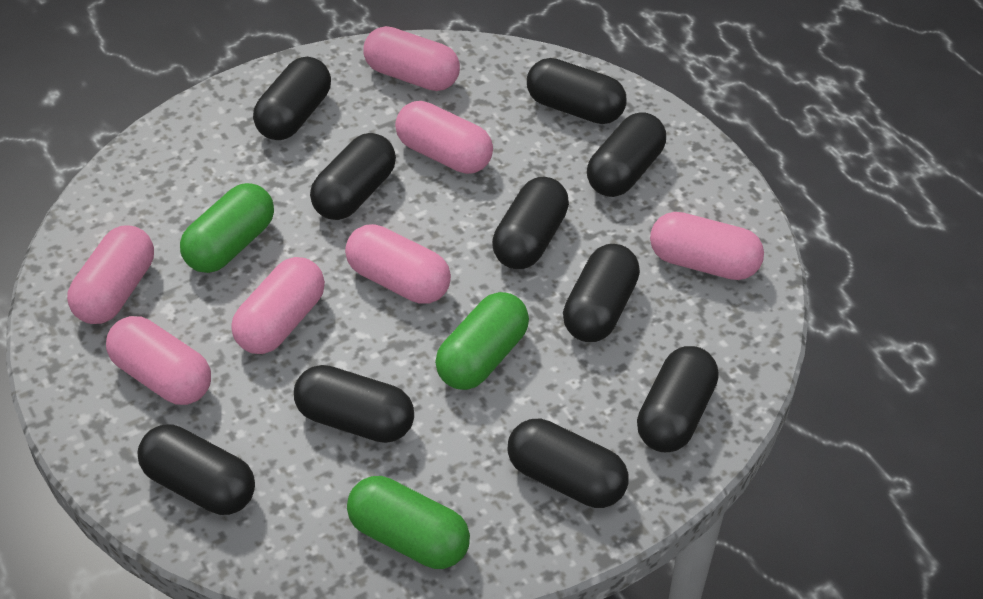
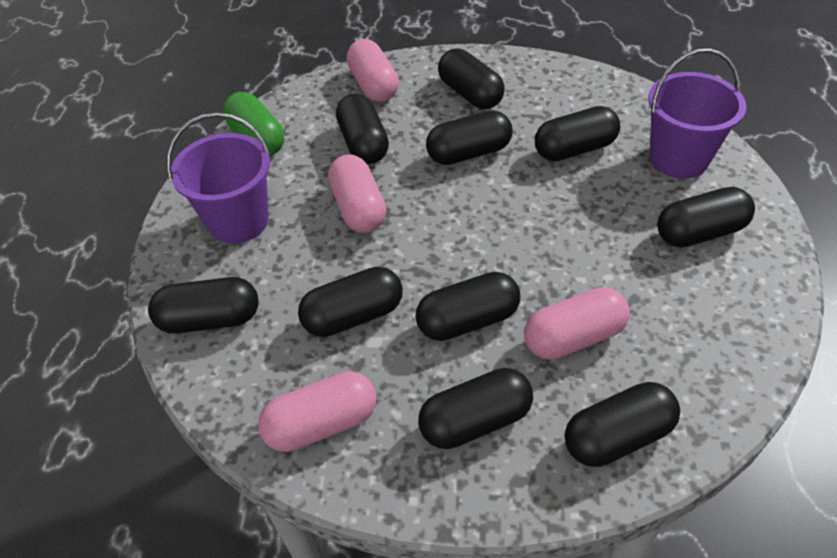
green capsule: 3 -> 1
pink capsule: 7 -> 4
purple bucket: 0 -> 2

